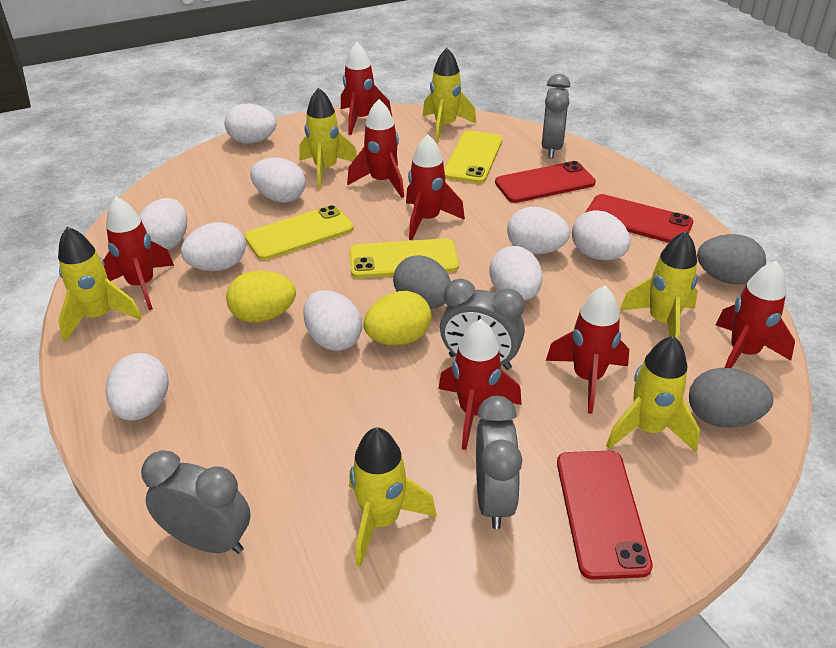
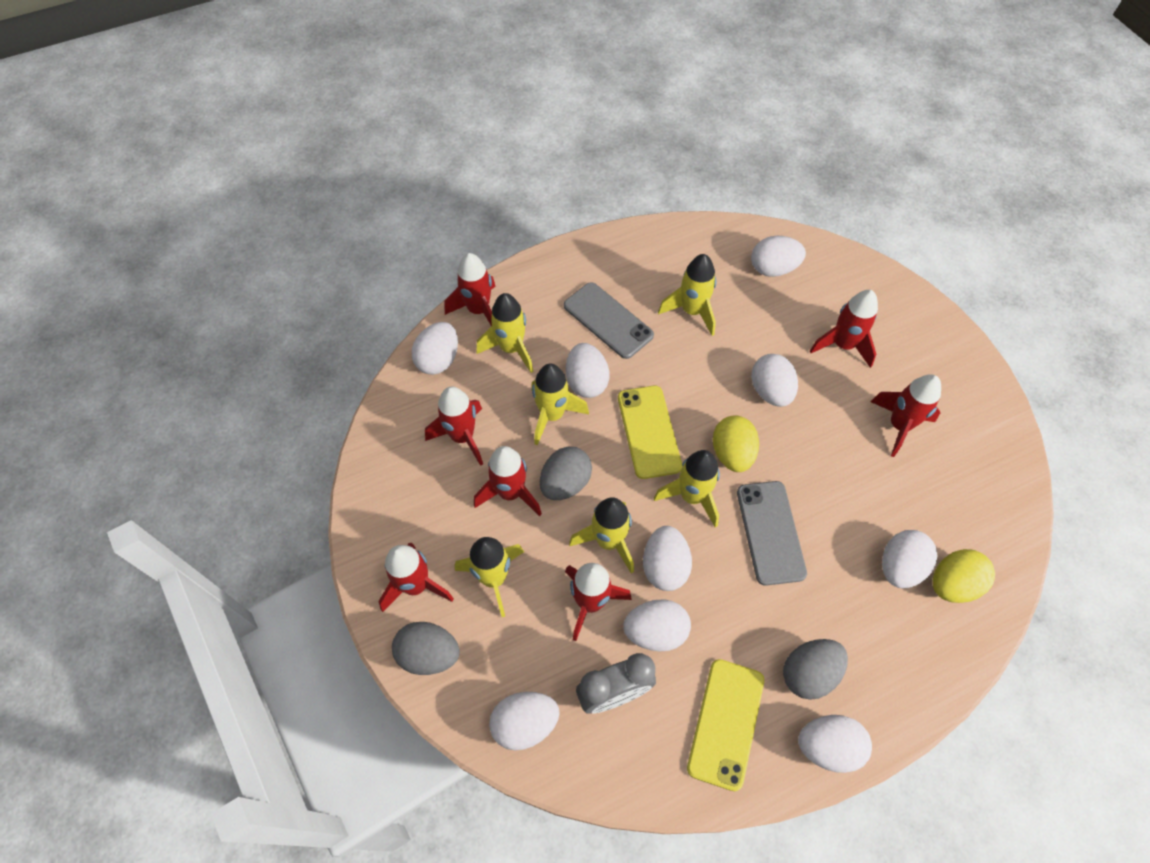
grey clock: 4 -> 1
grey phone: 0 -> 2
red phone: 3 -> 0
yellow phone: 3 -> 2

